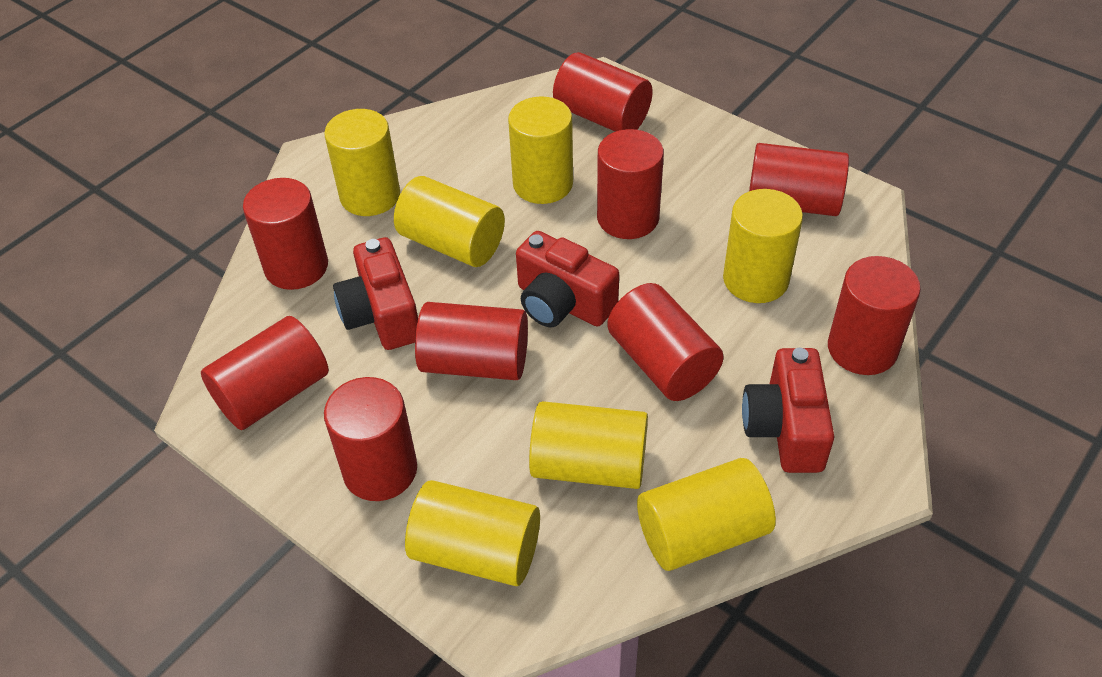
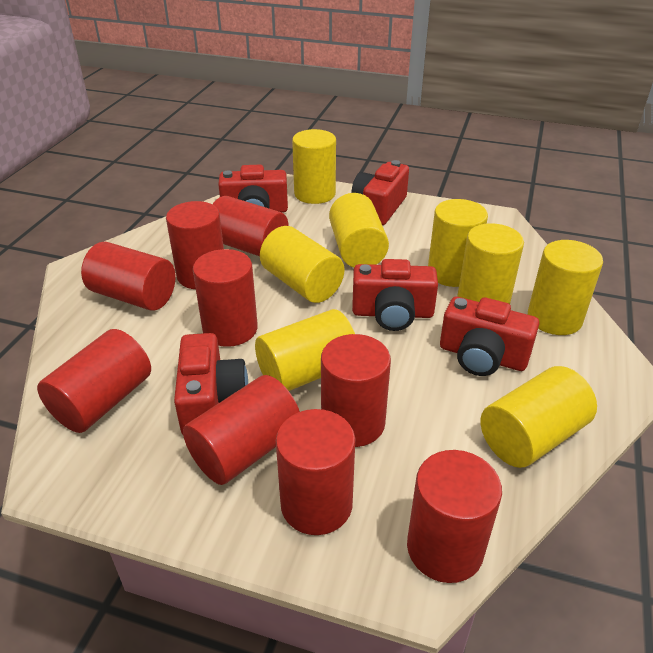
red camera: 3 -> 5
yellow cylinder: 7 -> 8

